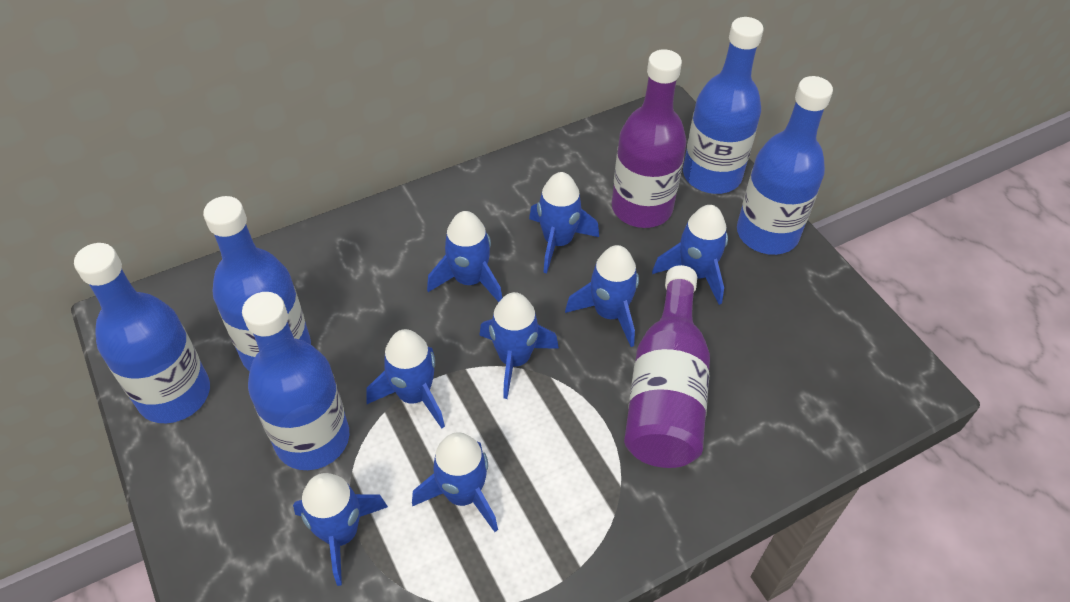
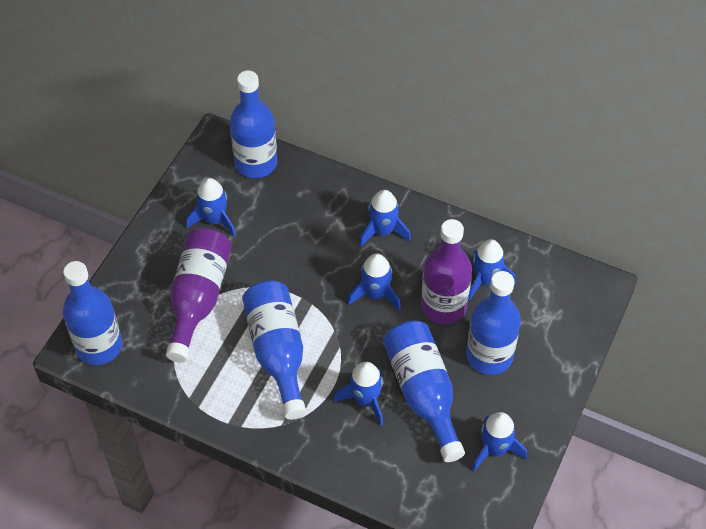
blue rocket: 8 -> 6

